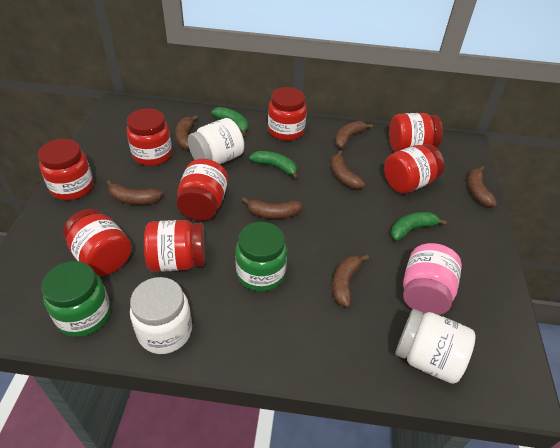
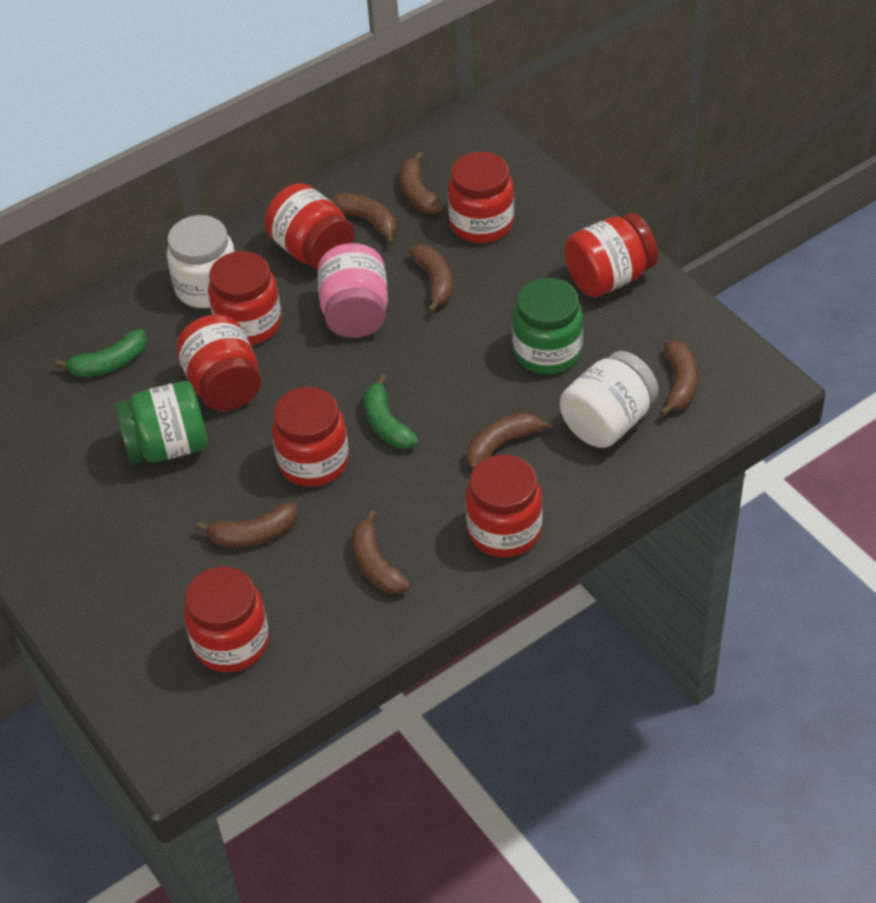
green banana: 3 -> 2
white jar: 3 -> 2

